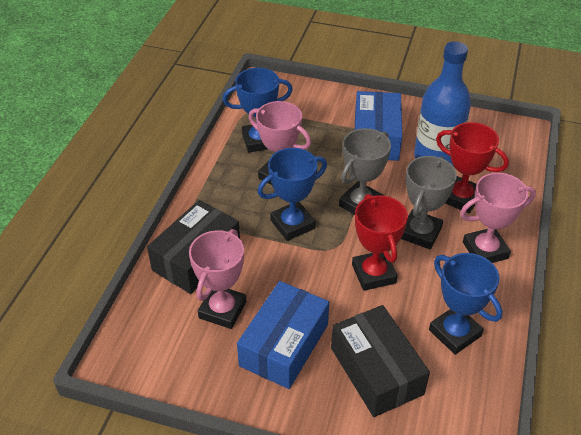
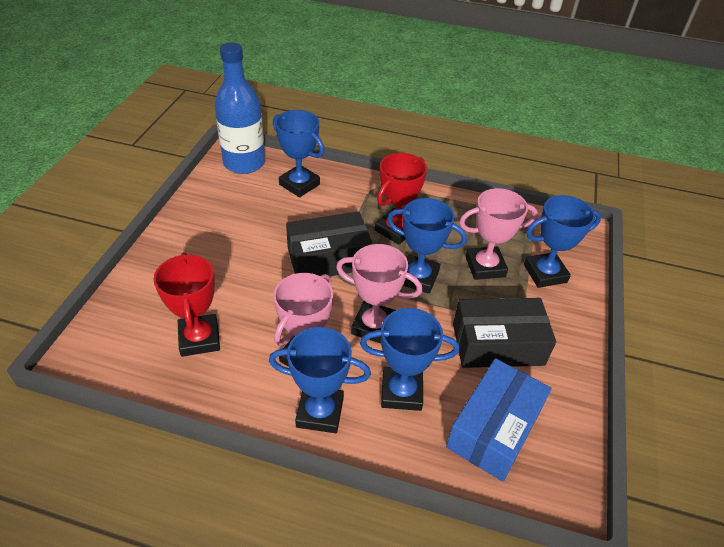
blue box: 2 -> 1
blue trophy: 3 -> 5
grey trophy: 2 -> 0

